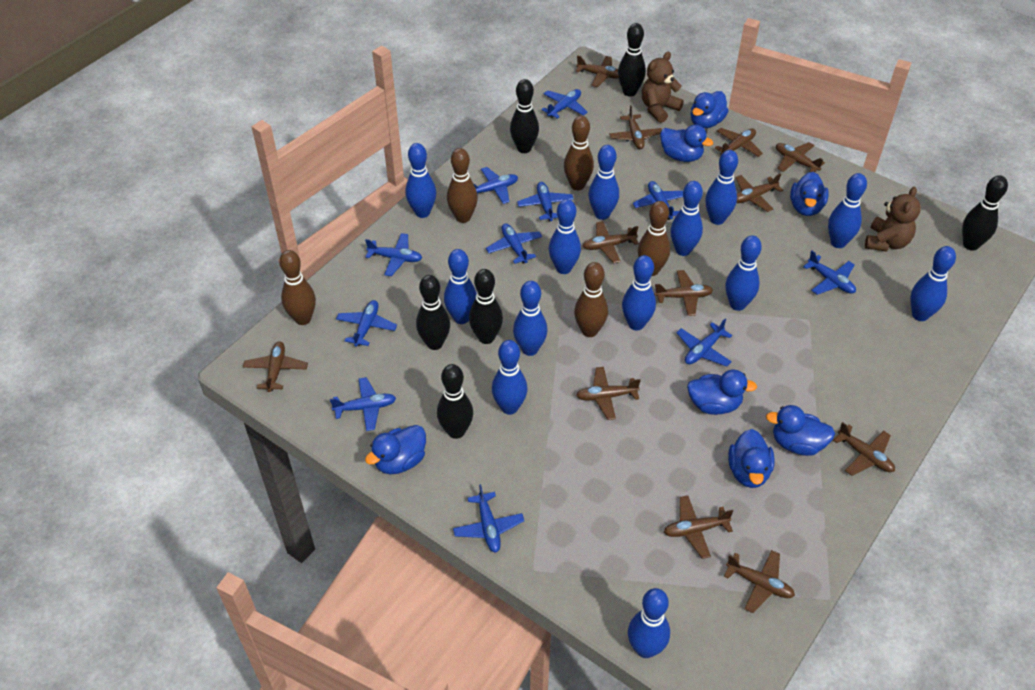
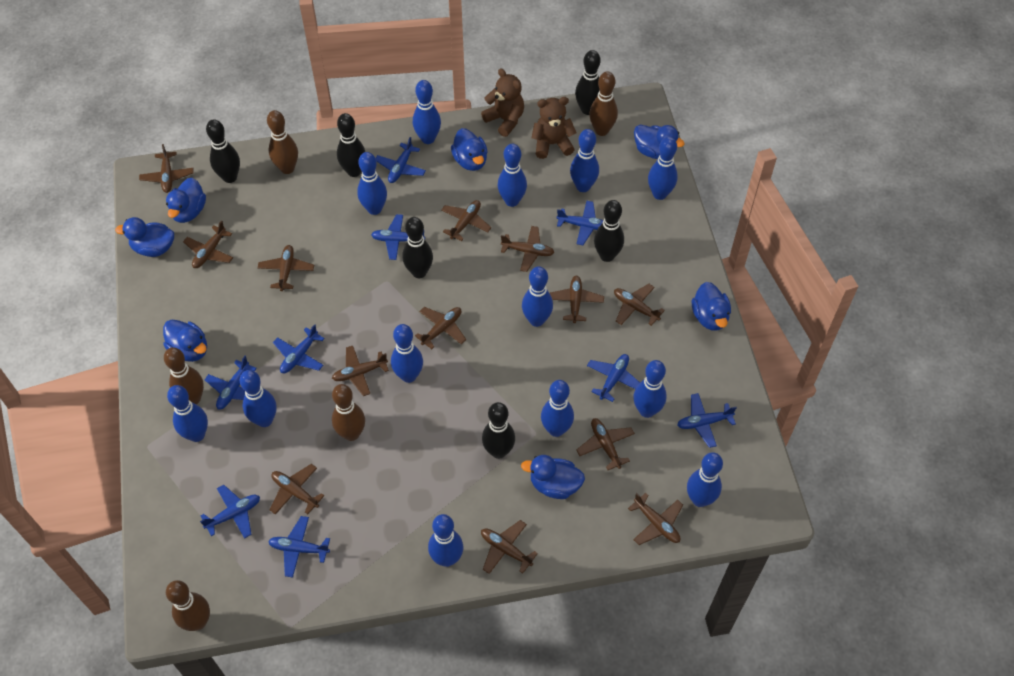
blue plane: 11 -> 9
brown plane: 12 -> 13

